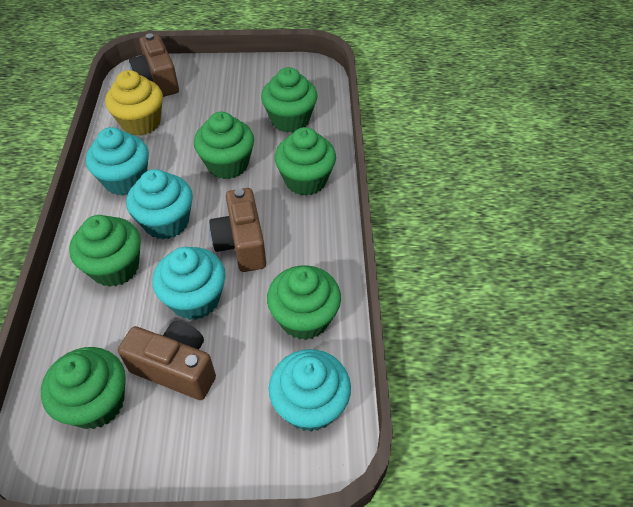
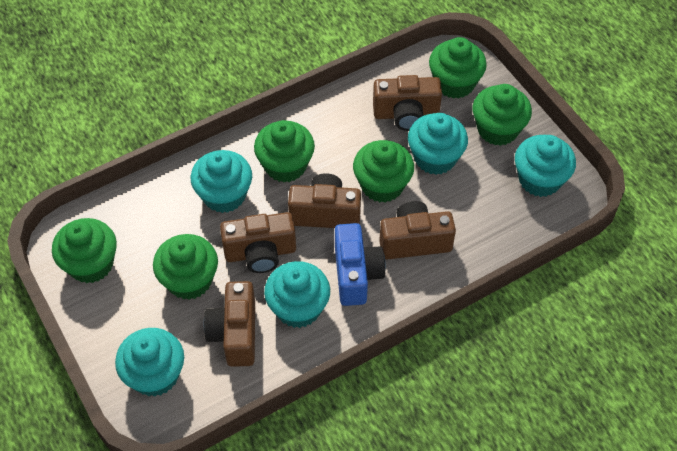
blue camera: 0 -> 1
brown camera: 3 -> 5
turquoise cupcake: 4 -> 5
yellow cupcake: 1 -> 0

